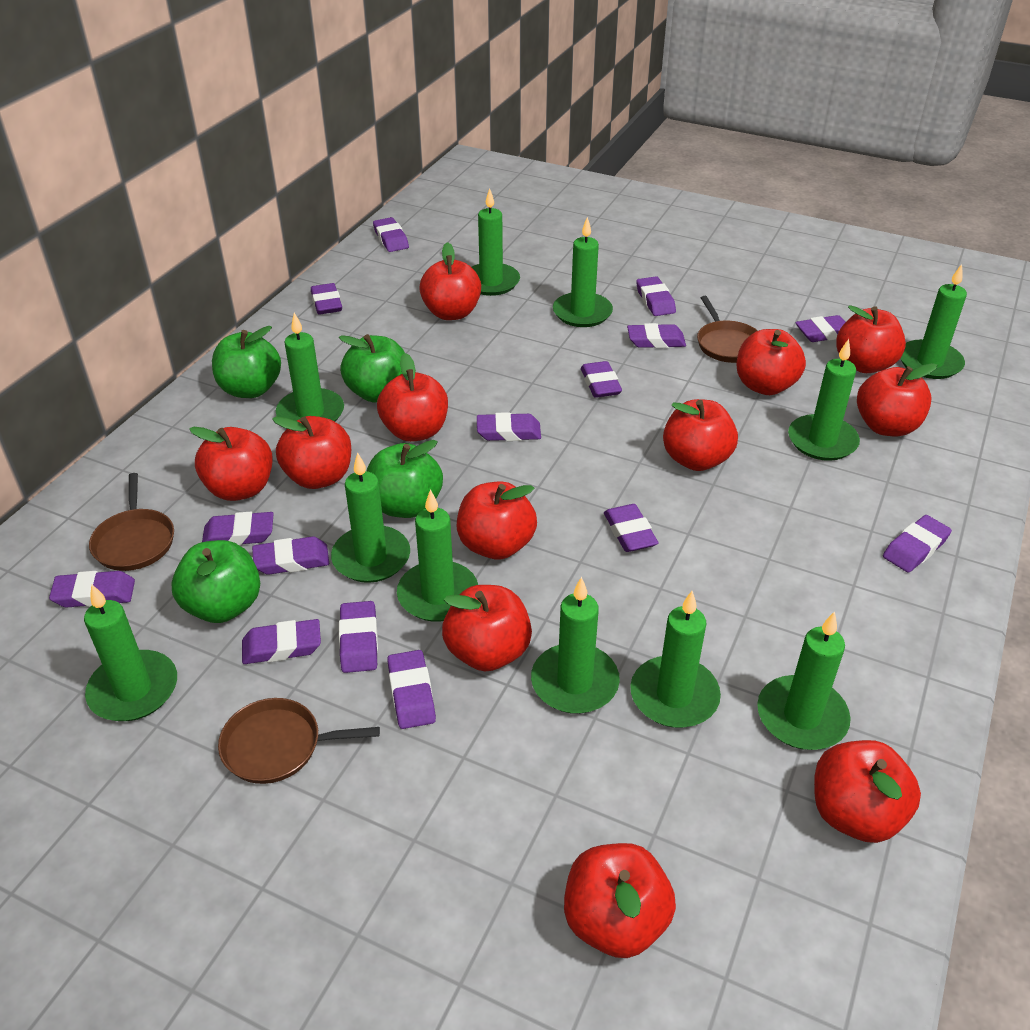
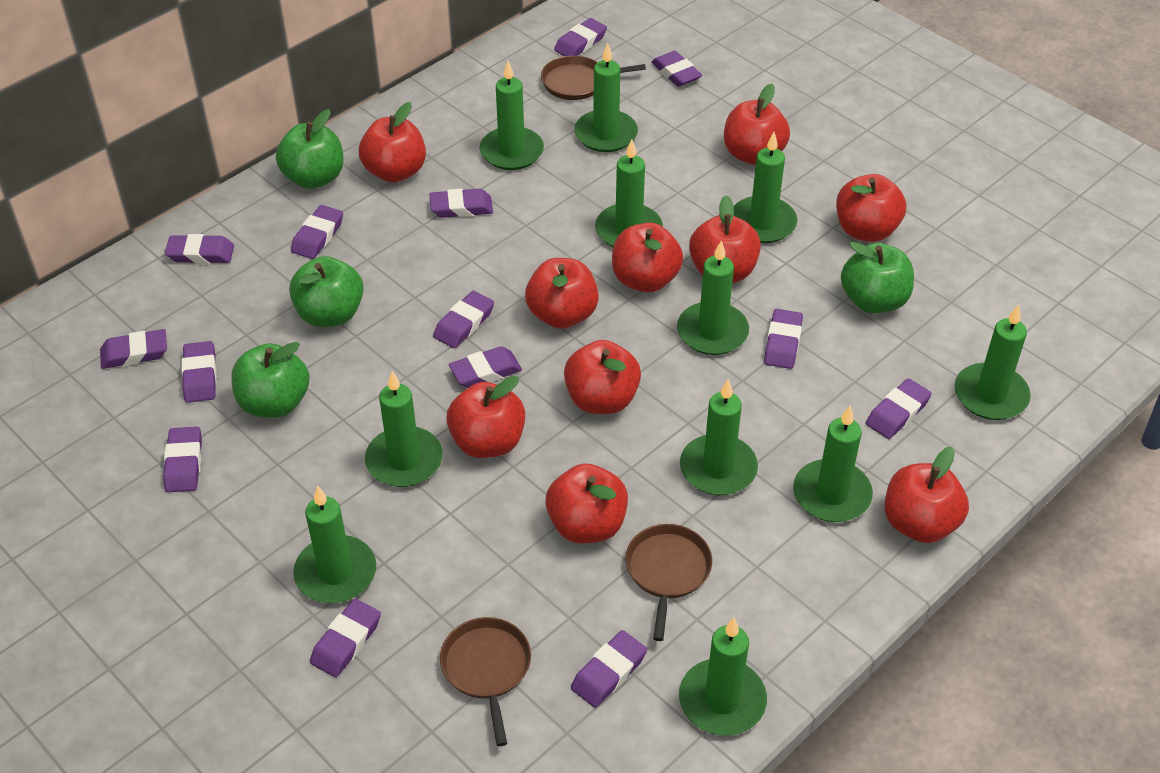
purple eraser: 15 -> 14
red apple: 12 -> 10

